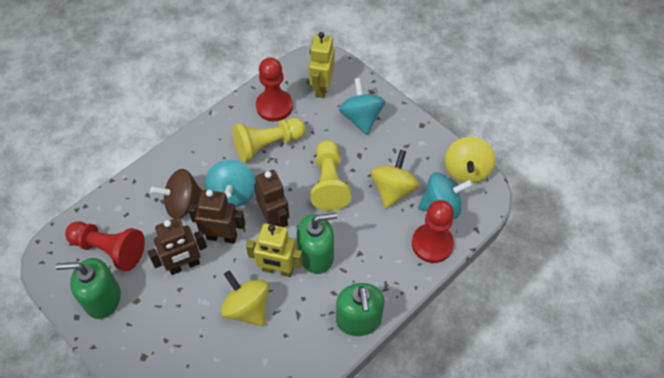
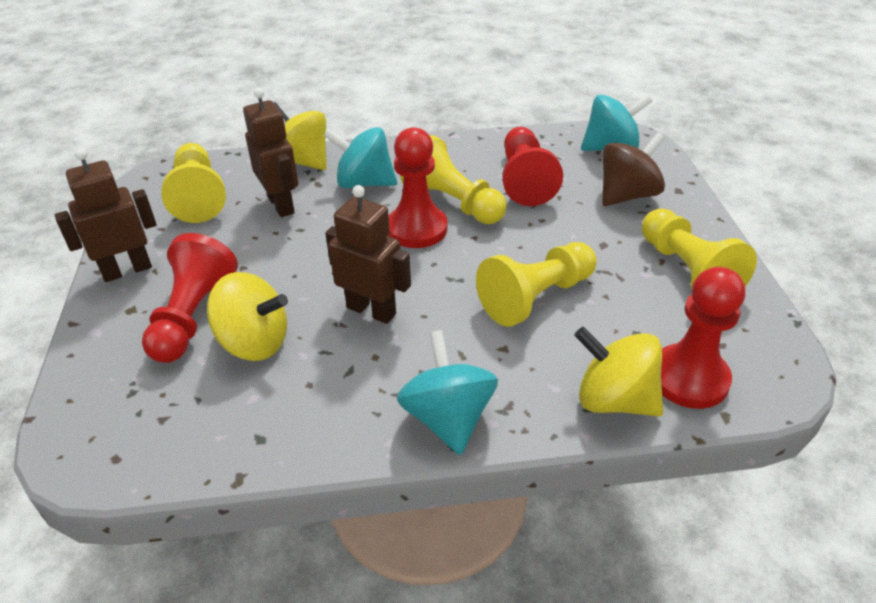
green soap dispenser: 3 -> 0
red pawn: 3 -> 4
yellow pawn: 2 -> 4
yellow robot: 2 -> 0

